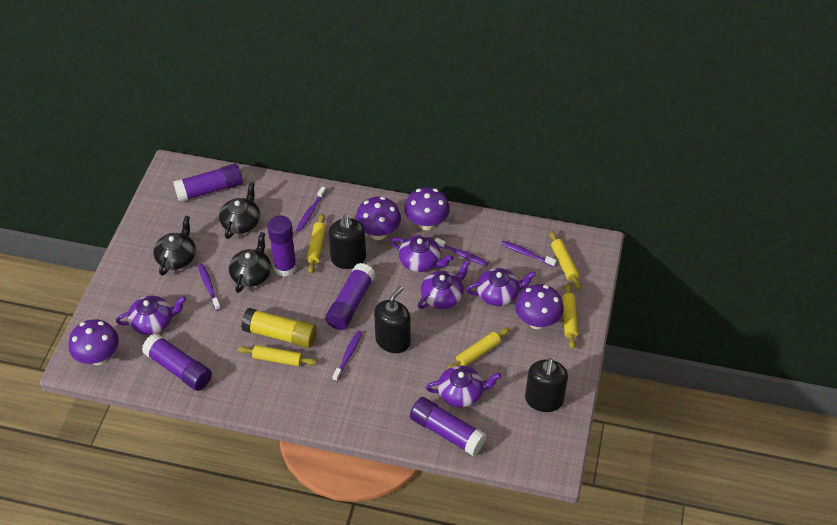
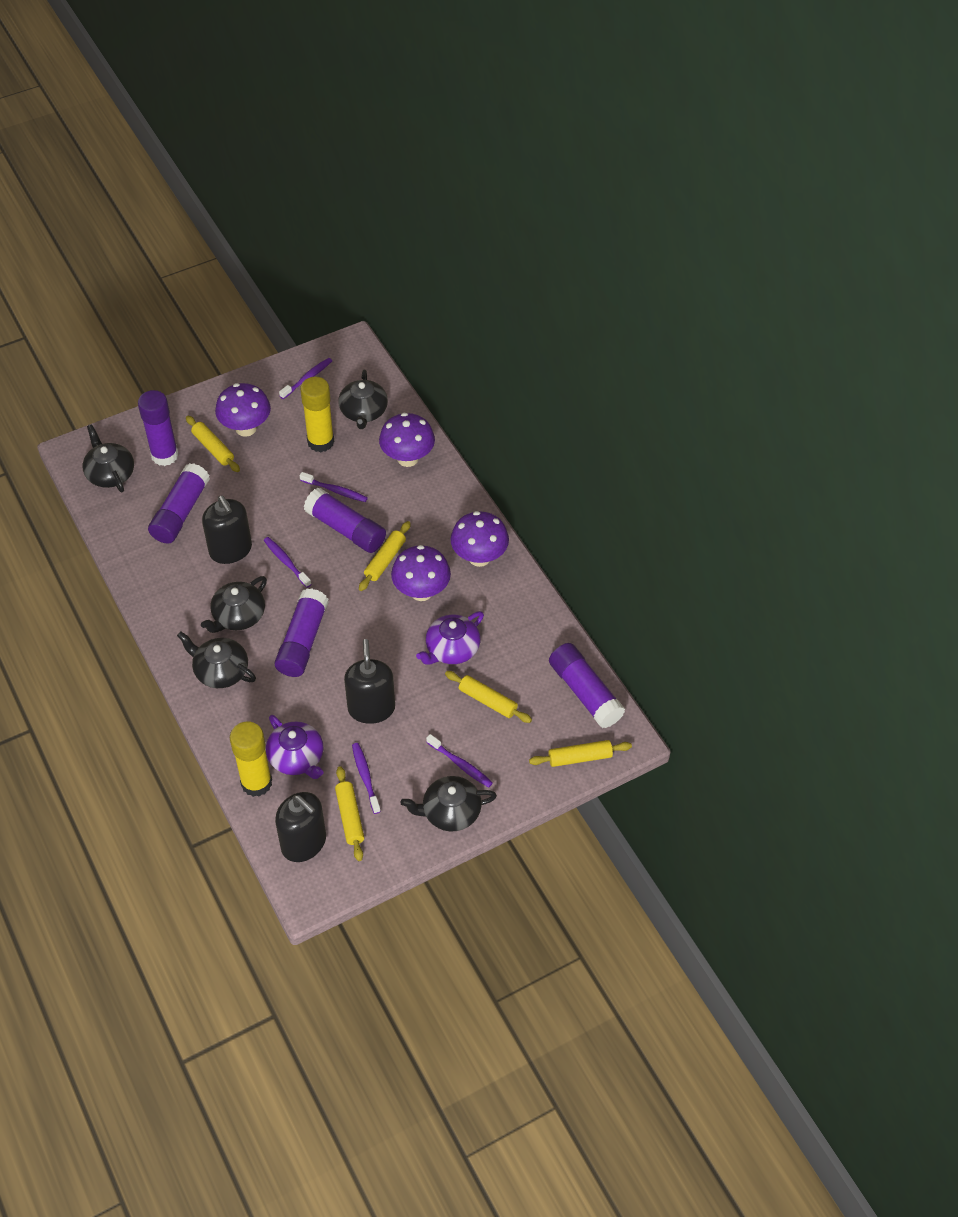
black teapot: 3 -> 5
purple teapot: 5 -> 2
yellow glue stick: 1 -> 2

